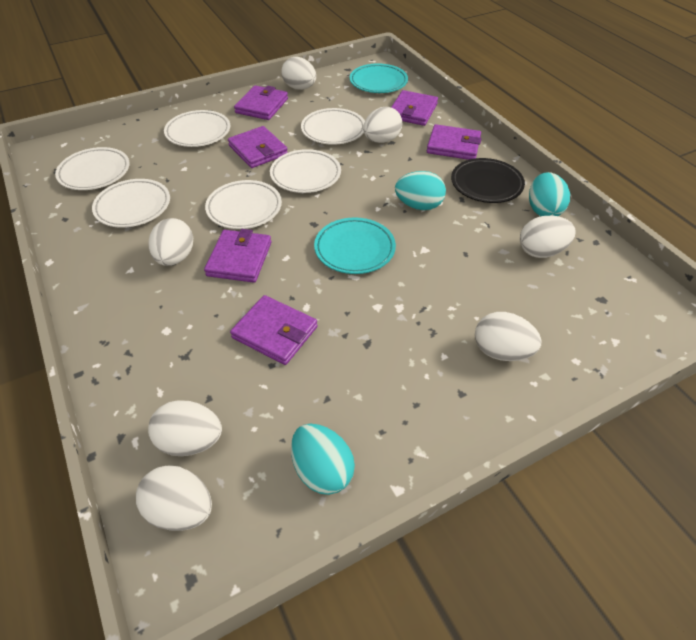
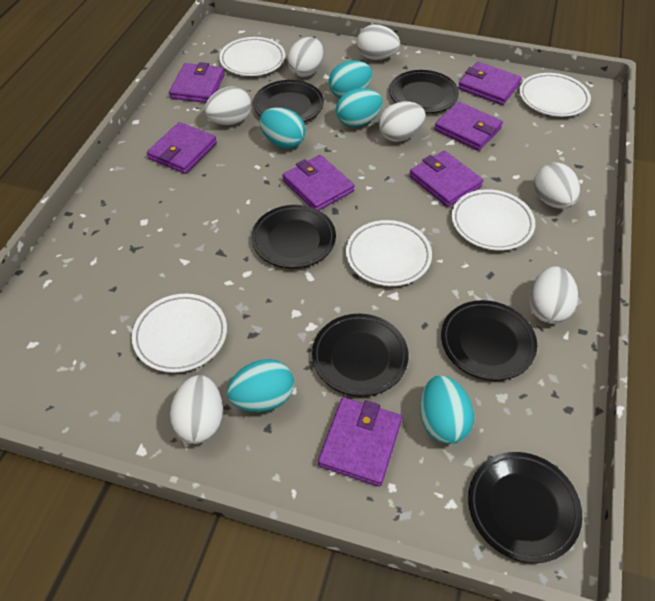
black plate: 1 -> 6
purple wallet: 6 -> 7
turquoise egg: 3 -> 5
turquoise plate: 2 -> 0
white plate: 6 -> 5

